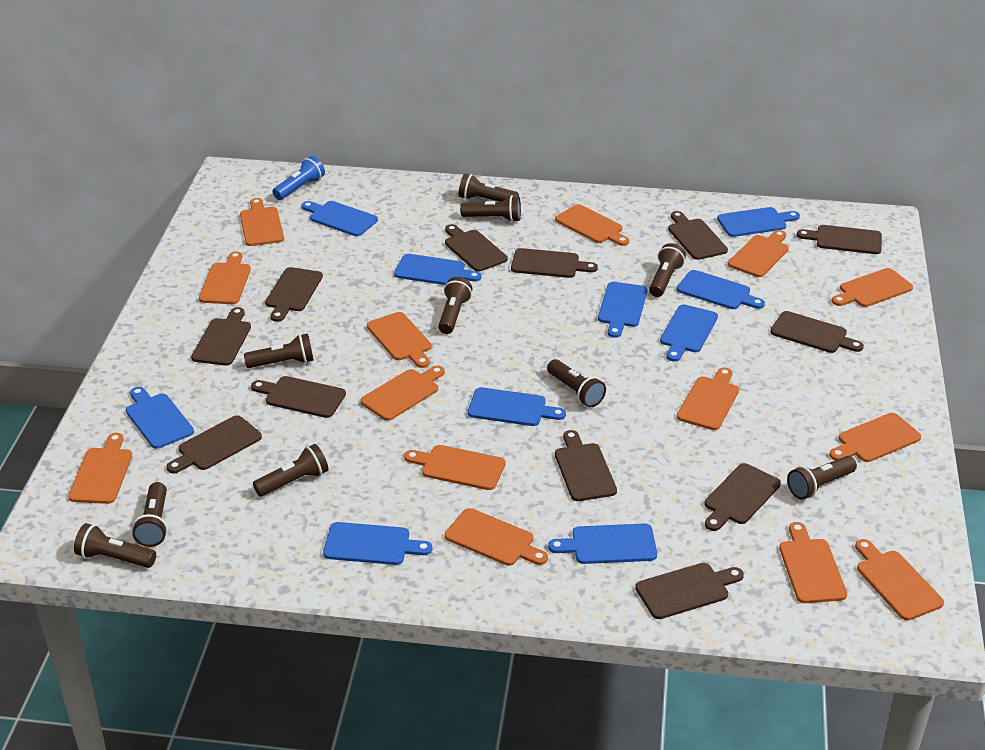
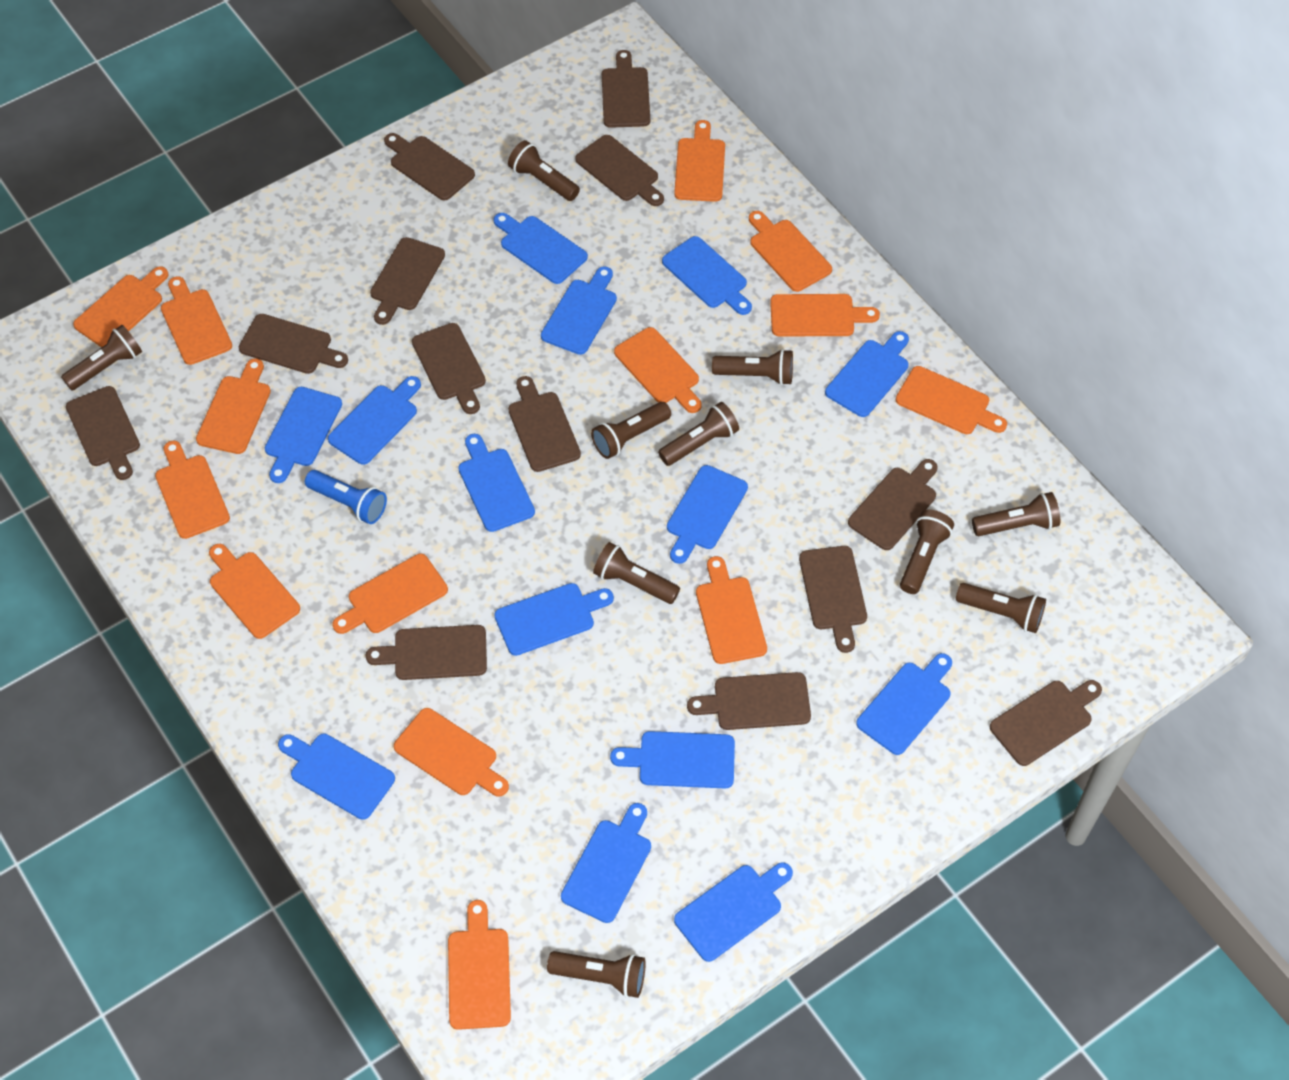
blue cutting board: 10 -> 14
brown cutting board: 12 -> 13

